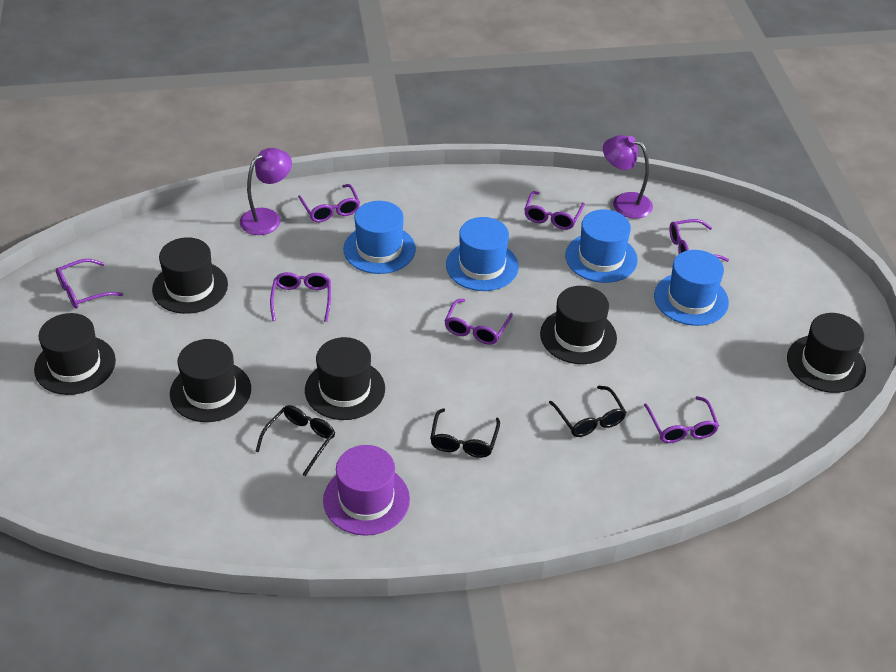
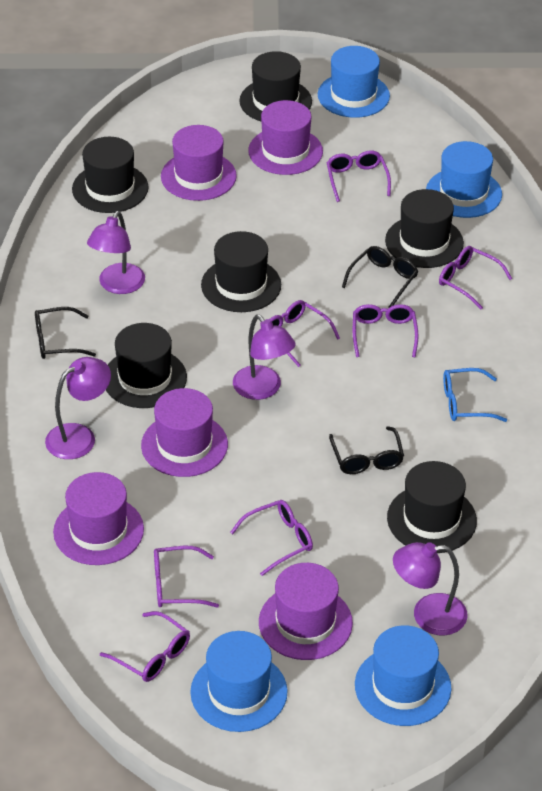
blue glasses: 0 -> 1
purple hat: 1 -> 5
purple lamp: 2 -> 4

